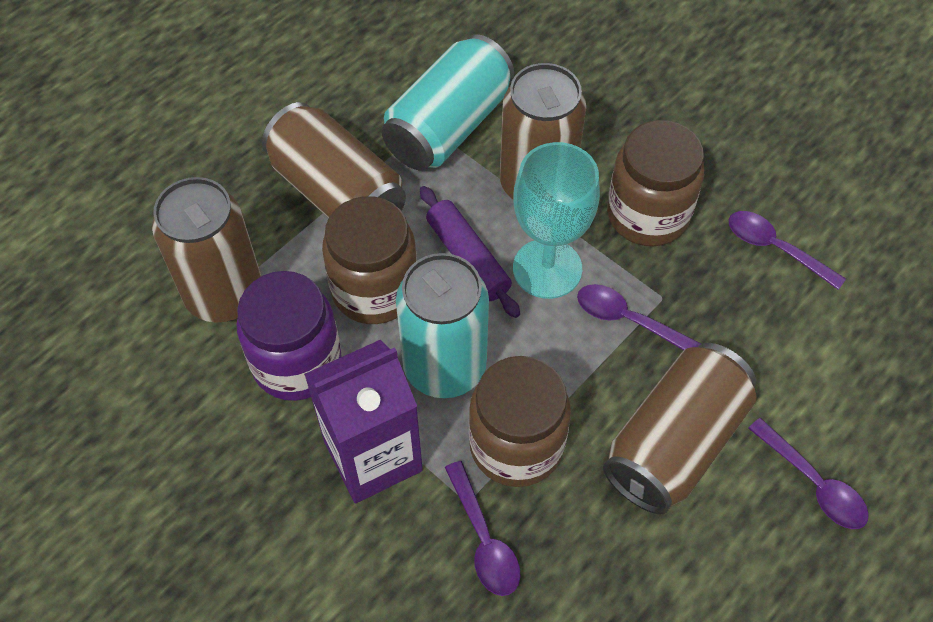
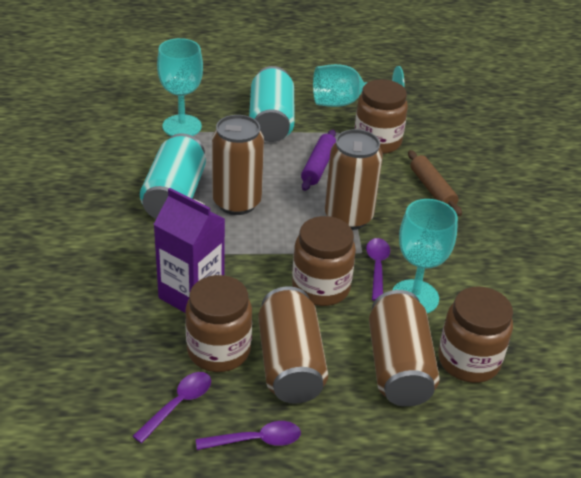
brown jar: 3 -> 4
brown rolling pin: 0 -> 1
purple jar: 1 -> 0
purple spoon: 4 -> 3
turquoise goblet: 1 -> 3

